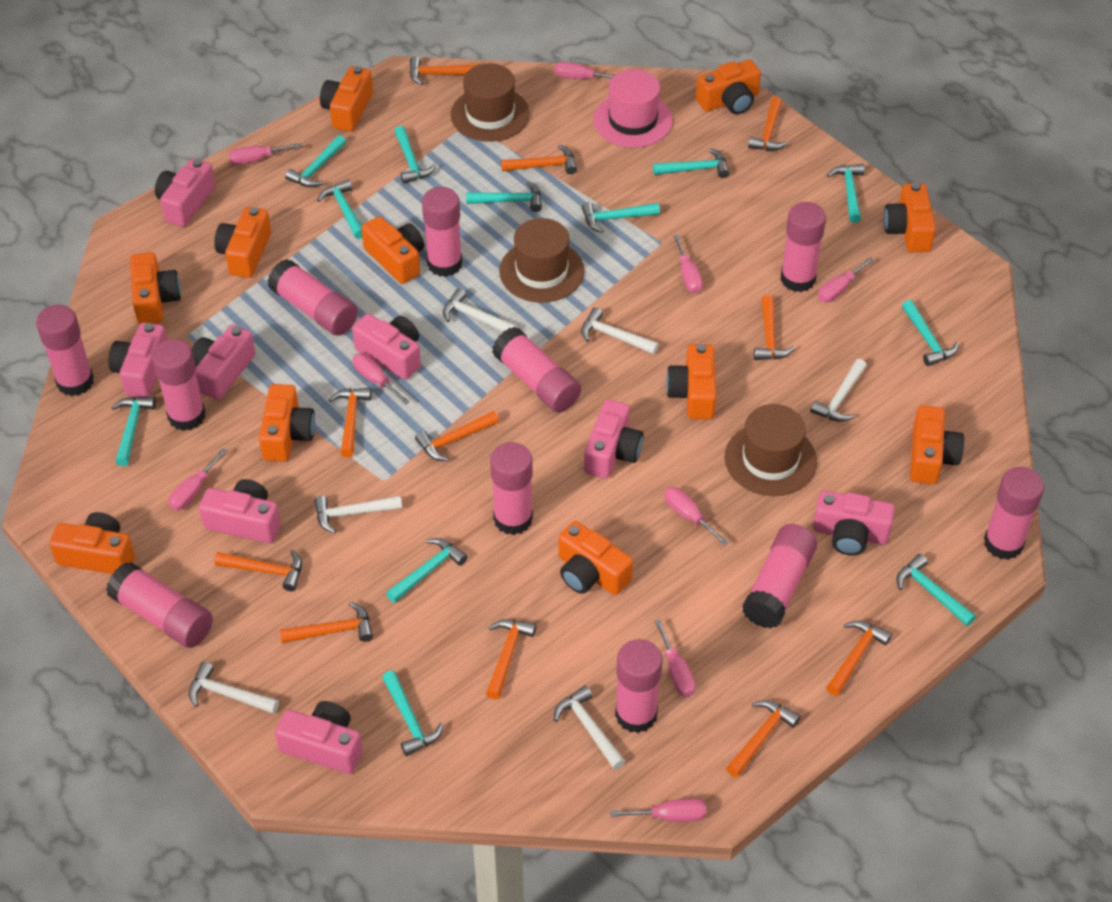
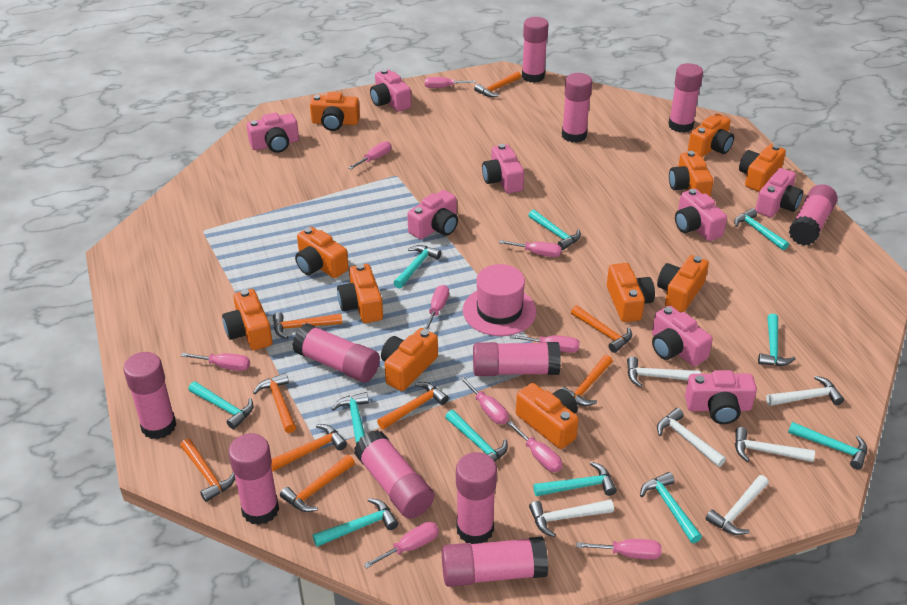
brown hat: 3 -> 0
orange hammer: 11 -> 9
pink screwdriver: 9 -> 10
turquoise hammer: 12 -> 11

